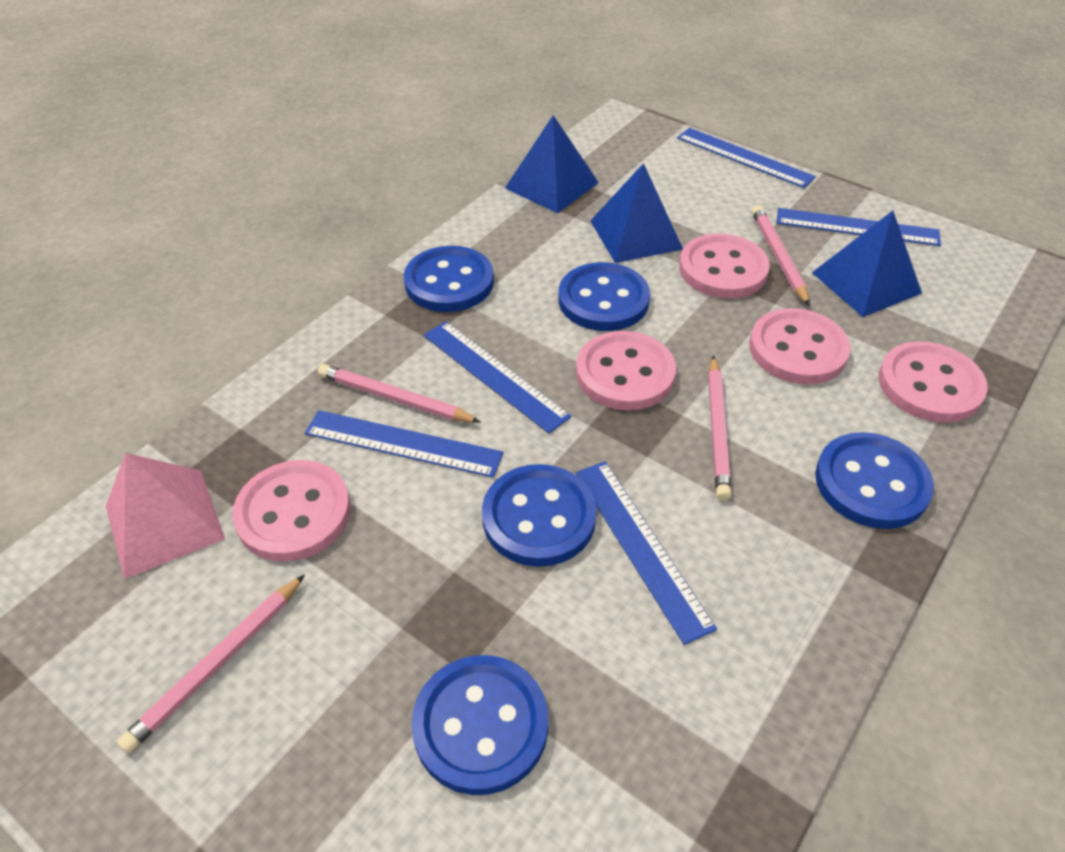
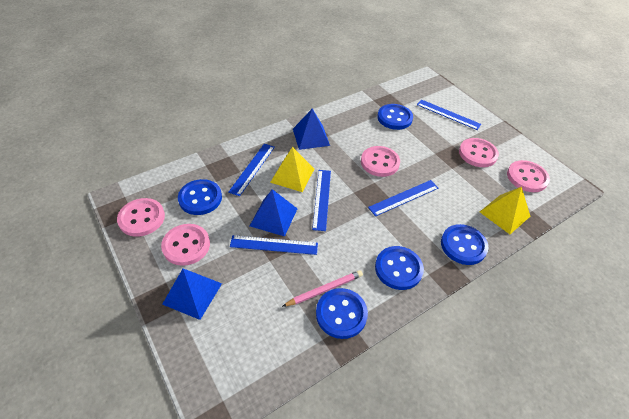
pink pencil: 4 -> 1
pink pyramid: 1 -> 0
yellow pyramid: 0 -> 2

